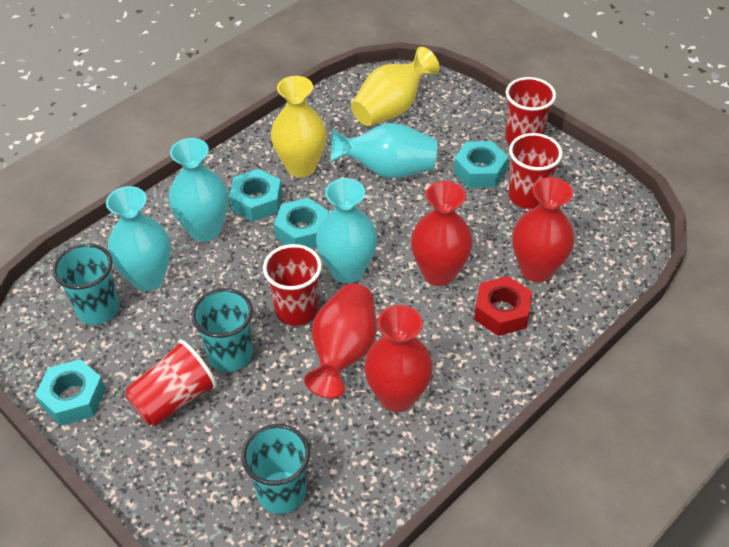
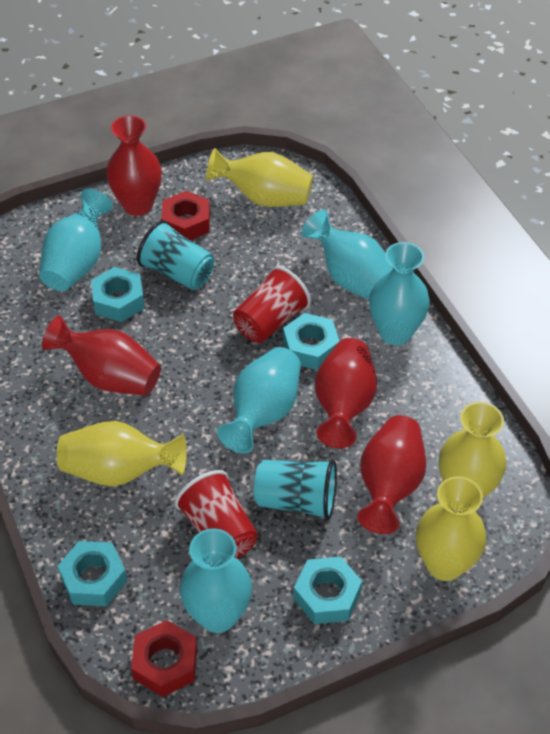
red cup: 4 -> 2
red nut: 1 -> 2
turquoise cup: 3 -> 2
turquoise vase: 4 -> 5
yellow vase: 2 -> 4

